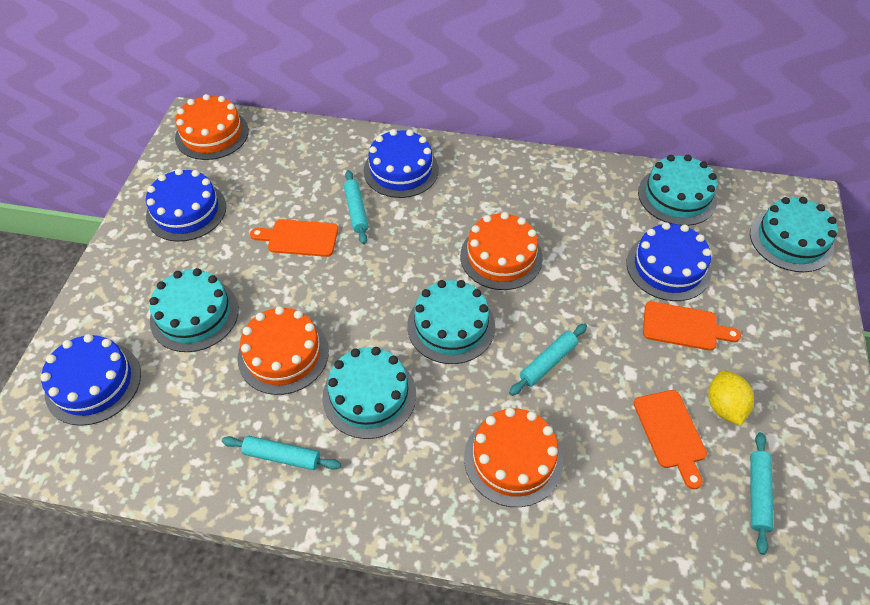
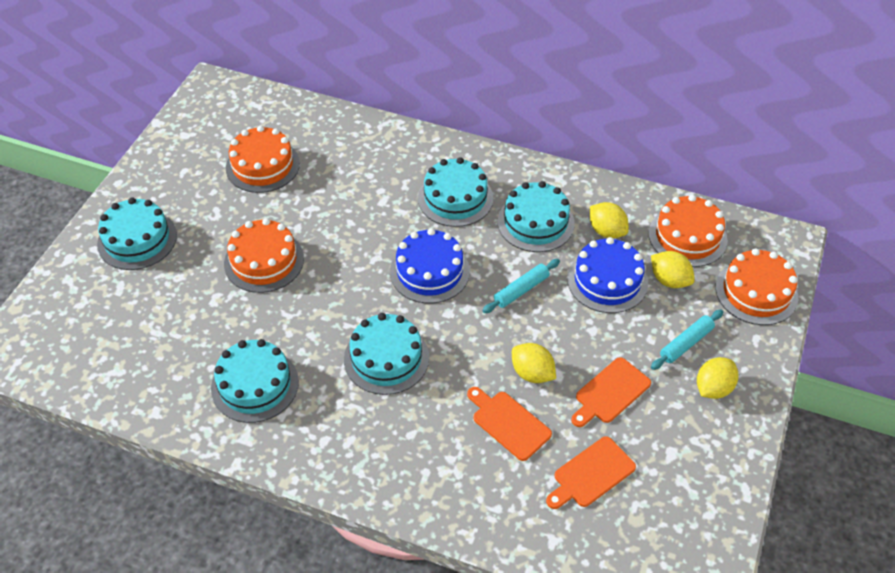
blue cake: 4 -> 2
turquoise rolling pin: 4 -> 2
yellow lemon: 1 -> 4

